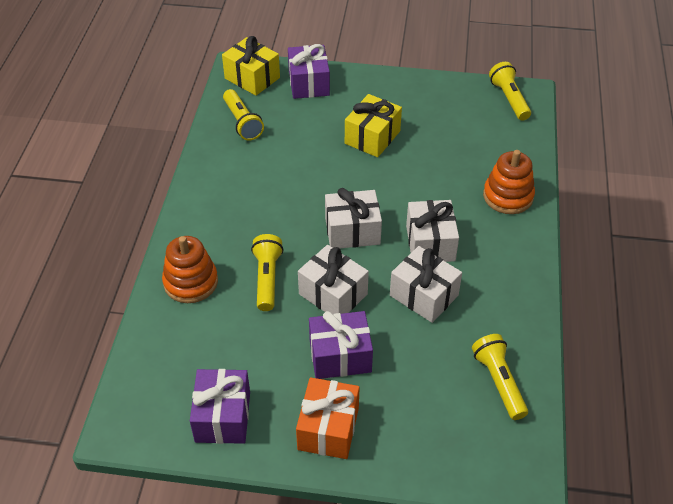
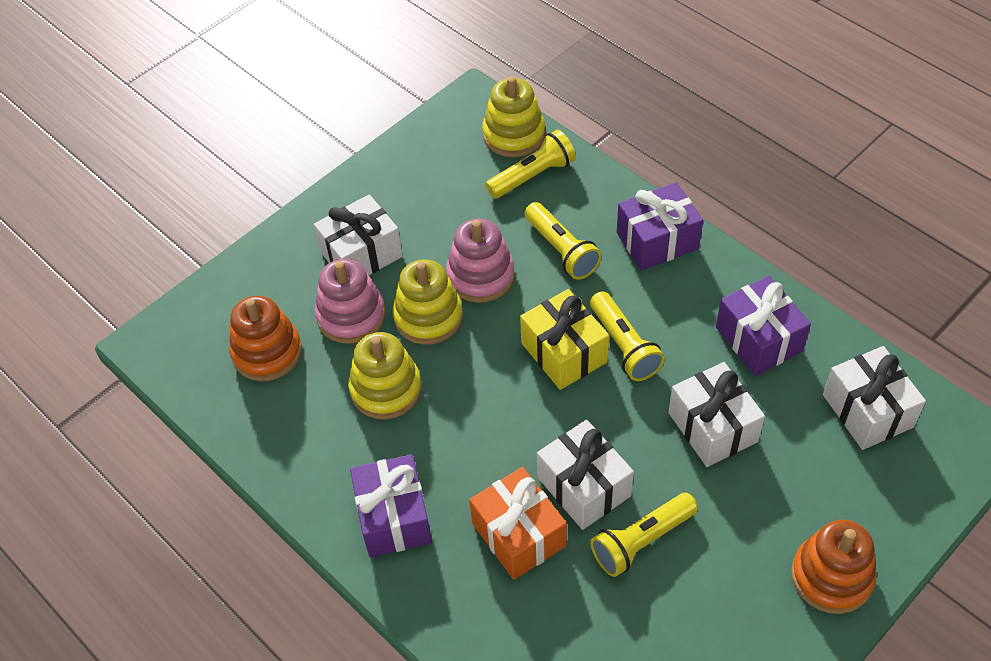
pink stacking toy: 0 -> 2
yellow gift: 2 -> 1
yellow stacking toy: 0 -> 3

